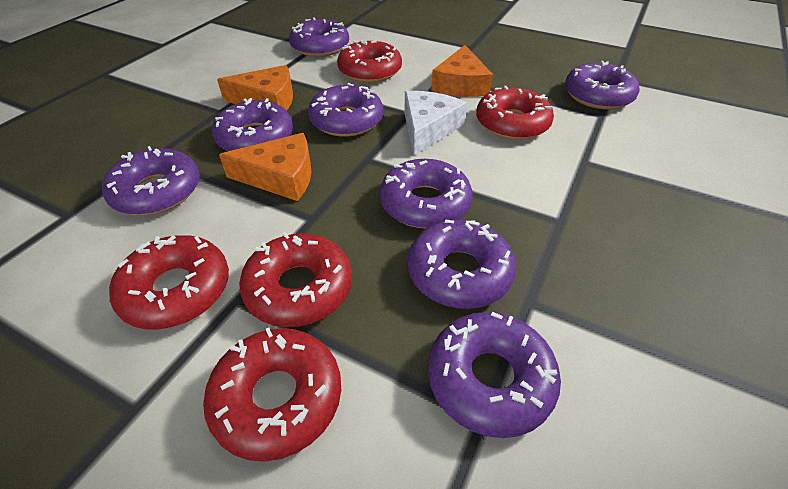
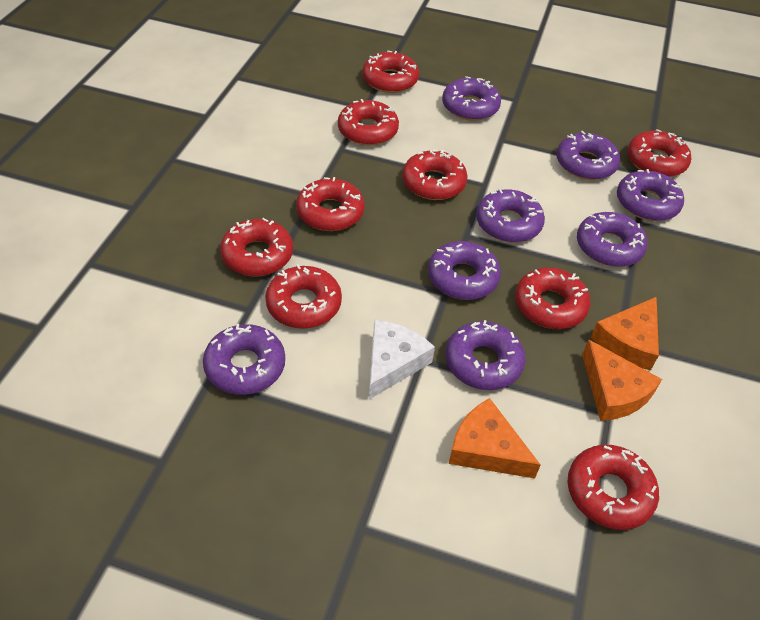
red donut: 5 -> 9

